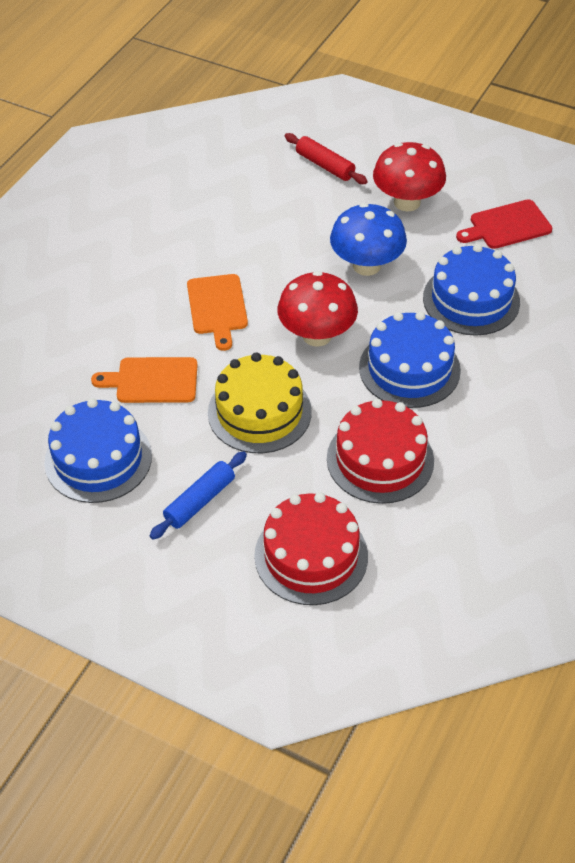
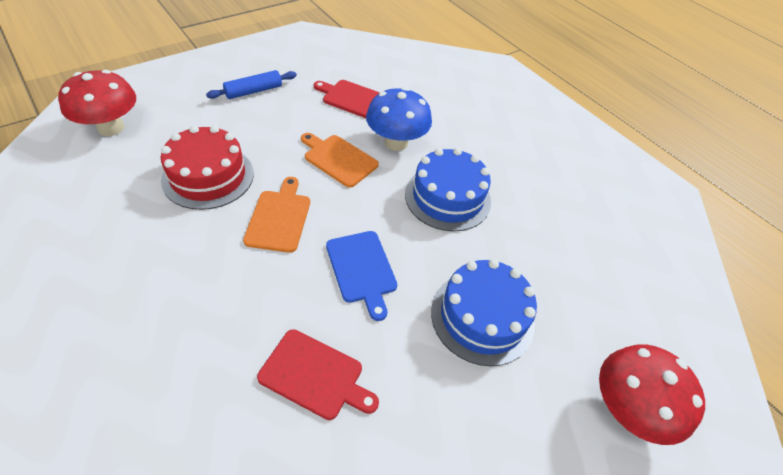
blue cake: 3 -> 2
blue cutting board: 0 -> 1
red cake: 2 -> 1
red cutting board: 1 -> 2
red rolling pin: 1 -> 0
yellow cake: 1 -> 0

